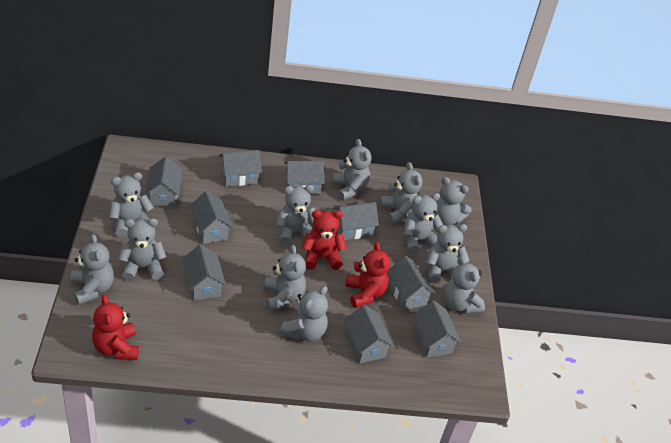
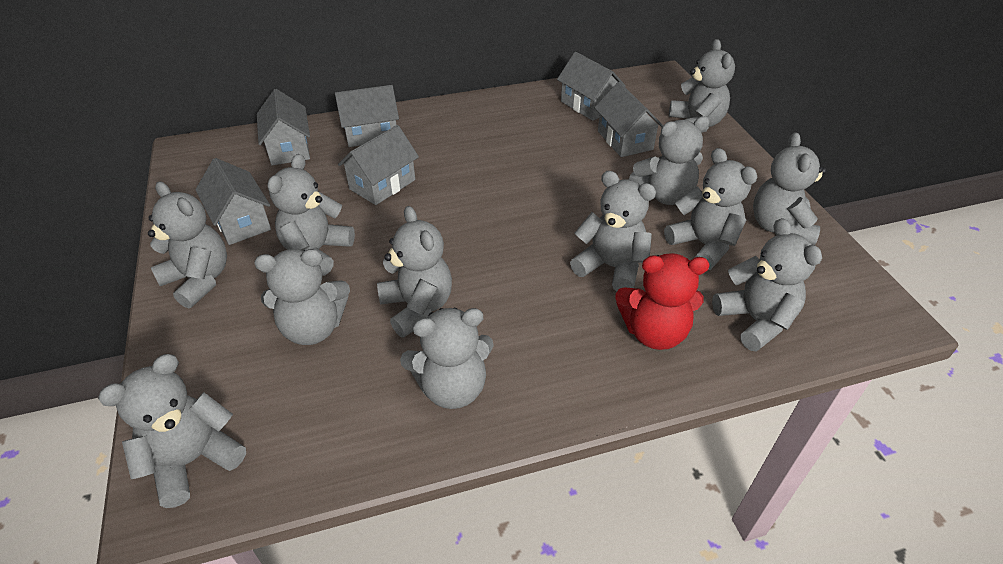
grey house: 9 -> 6
red teddy bear: 3 -> 1

